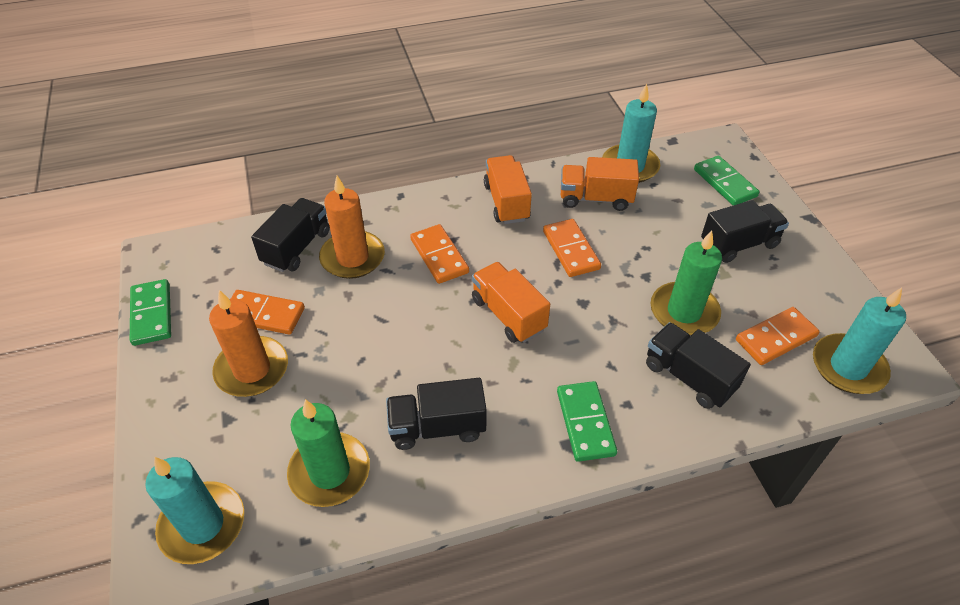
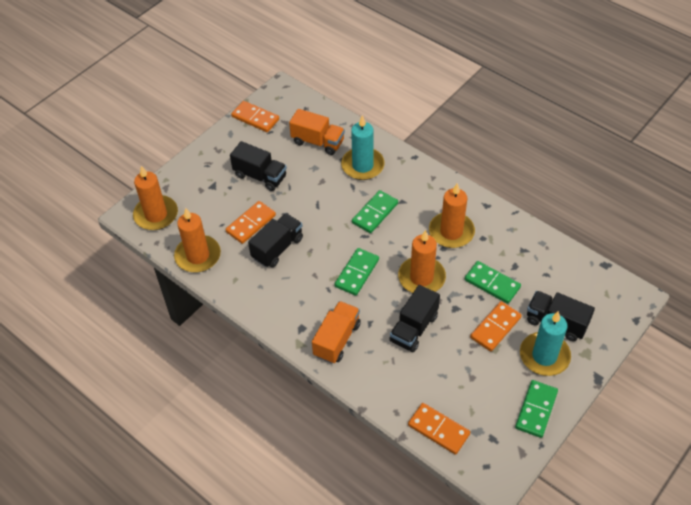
green candle: 2 -> 0
green domino: 3 -> 4
orange candle: 2 -> 4
orange truck: 3 -> 2
turquoise candle: 3 -> 2

